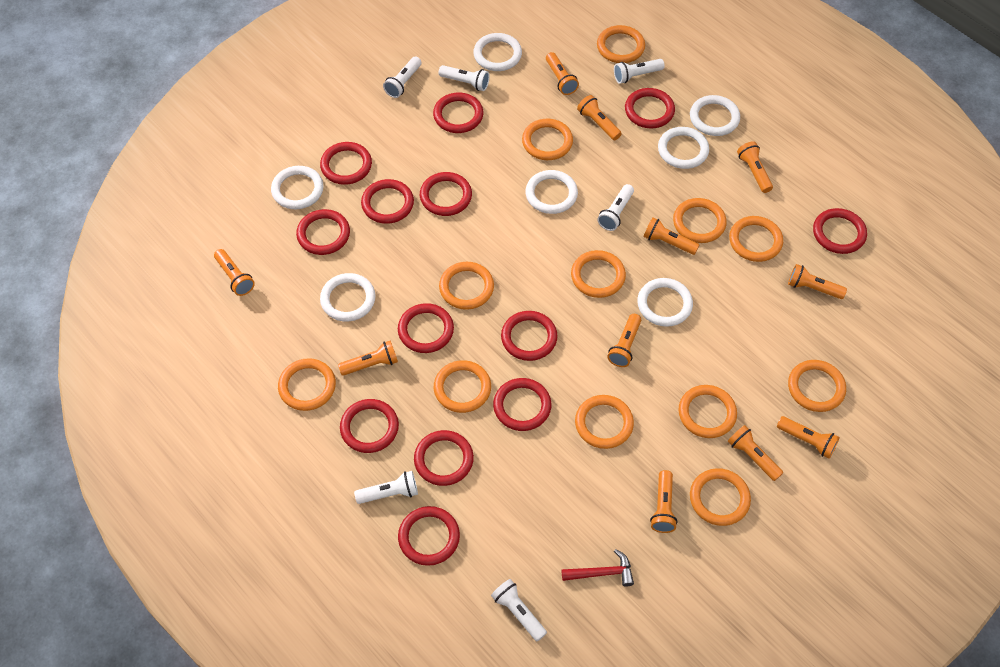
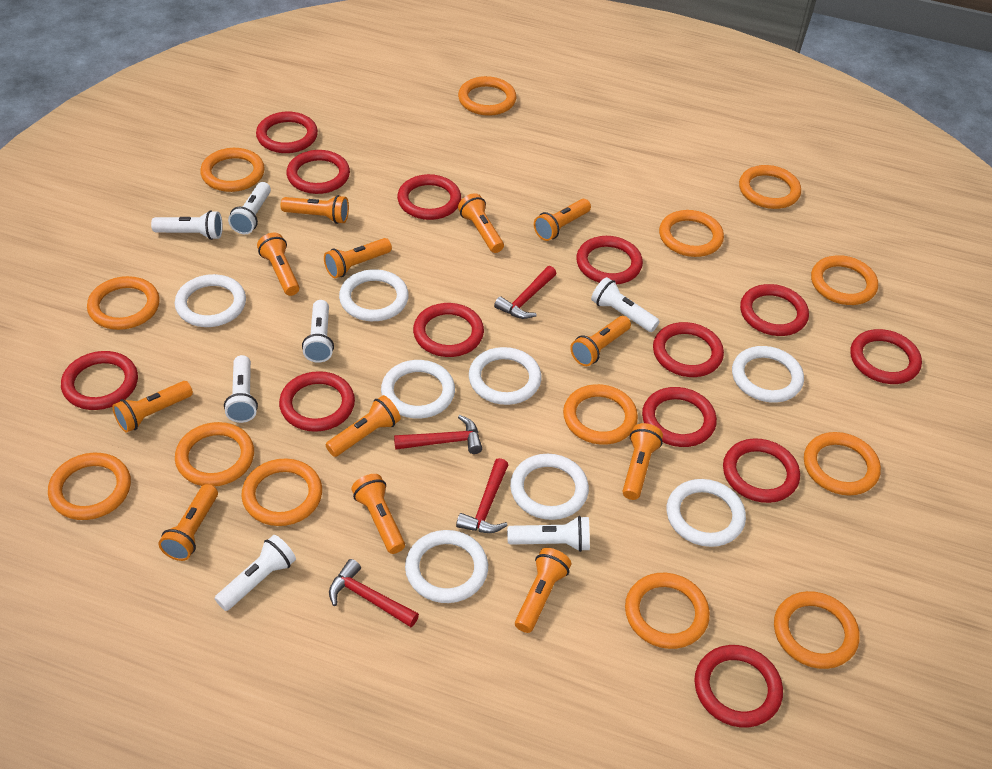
orange flashlight: 11 -> 12
orange ring: 12 -> 13
red hammer: 1 -> 4
white flashlight: 6 -> 7
white ring: 7 -> 8

